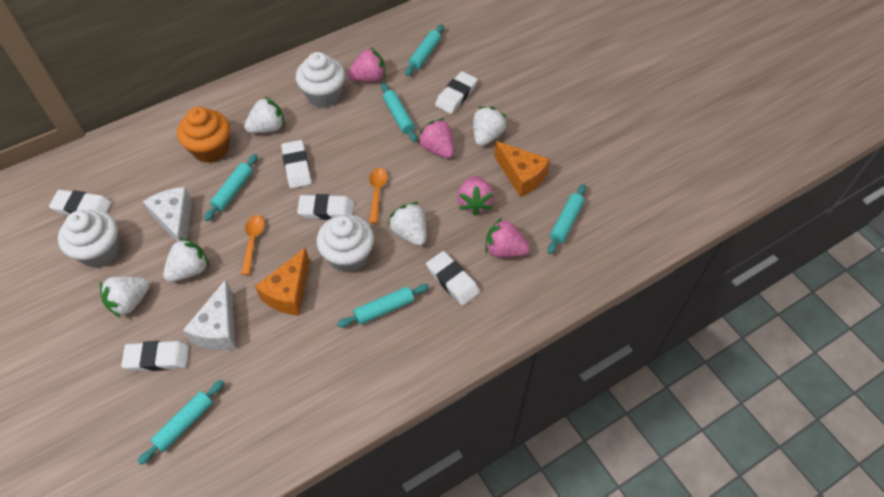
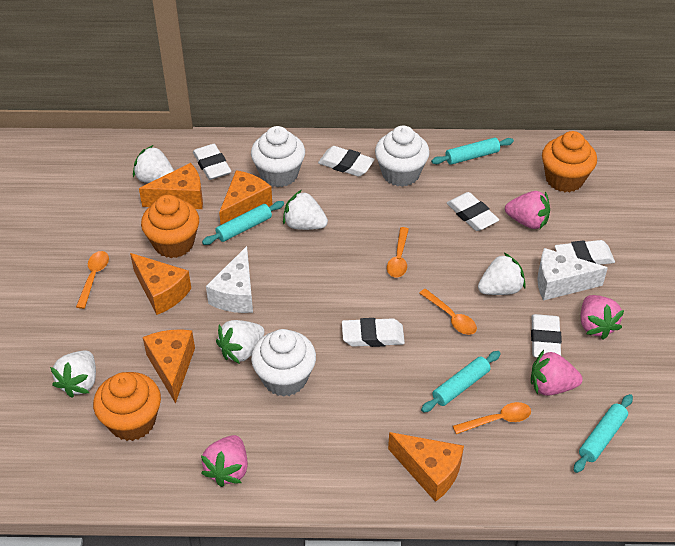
orange cheese: 2 -> 5
orange cupcake: 1 -> 3
orange spoon: 2 -> 4
turquoise rolling pin: 6 -> 4

